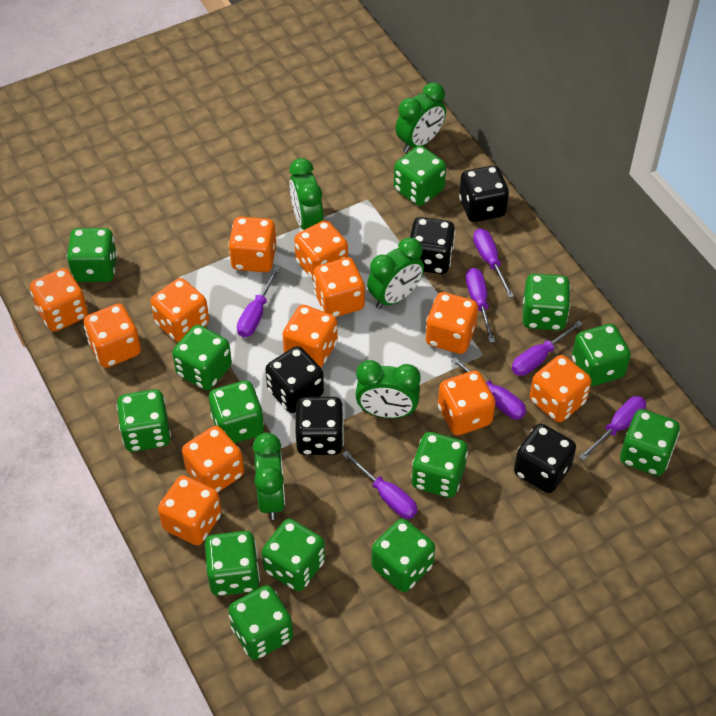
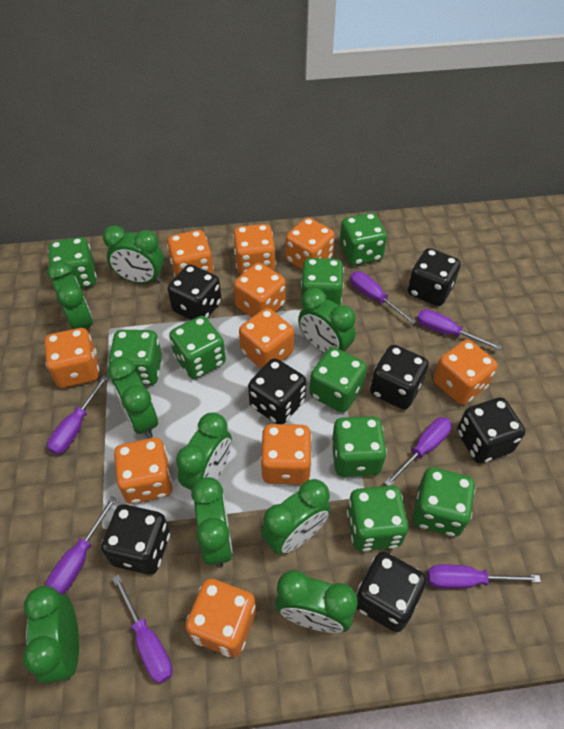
black dice: 5 -> 7
green clock: 5 -> 9
green dice: 13 -> 9
orange dice: 12 -> 10

